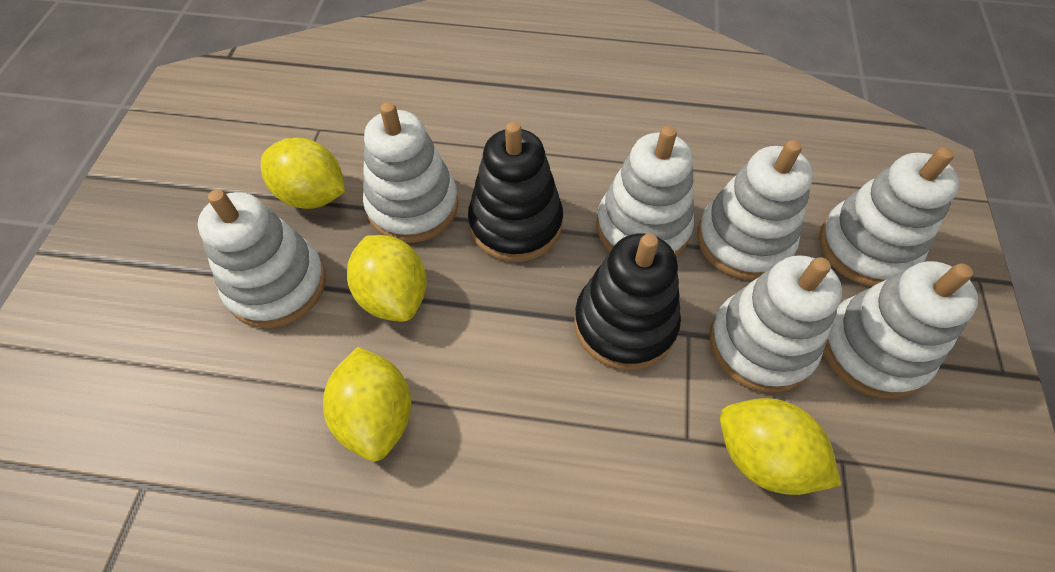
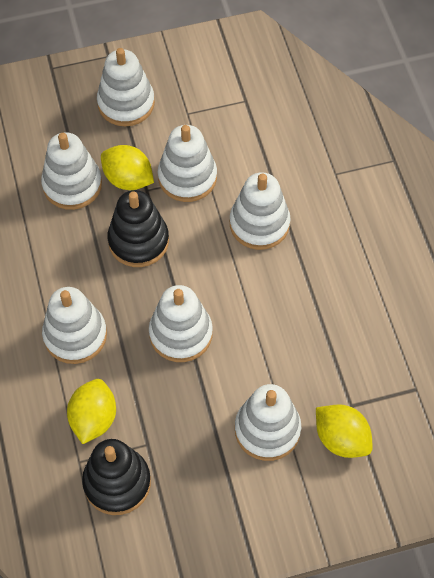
yellow lemon: 4 -> 3

